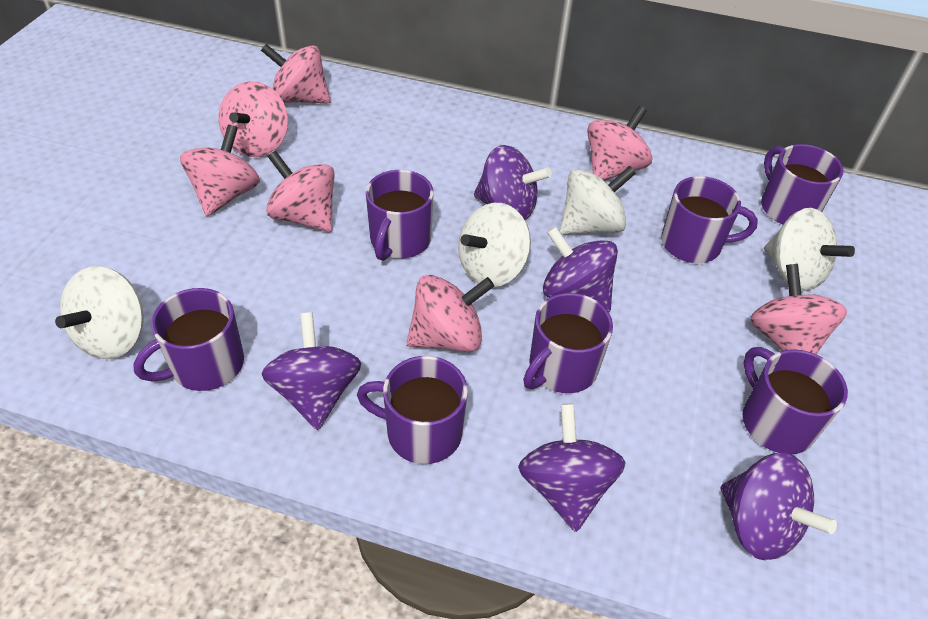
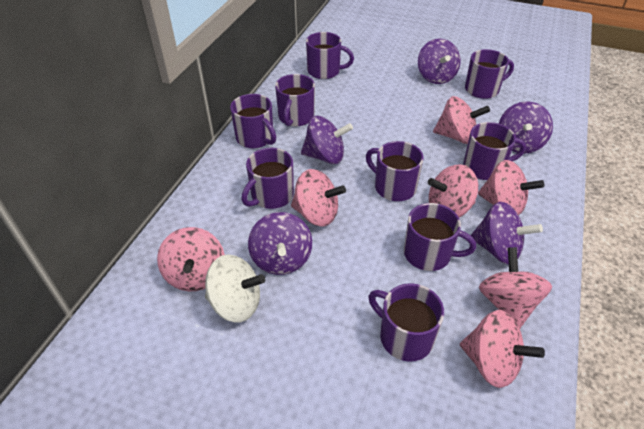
purple mug: 7 -> 9
white spinning top: 4 -> 1

